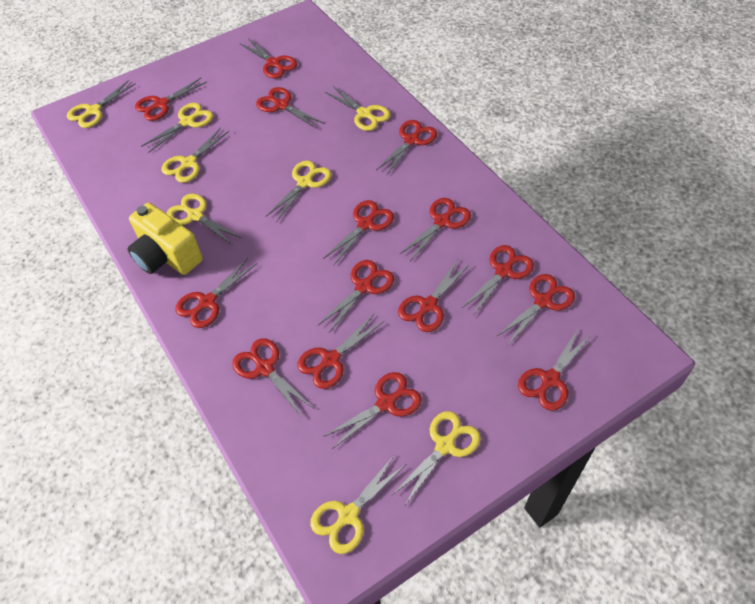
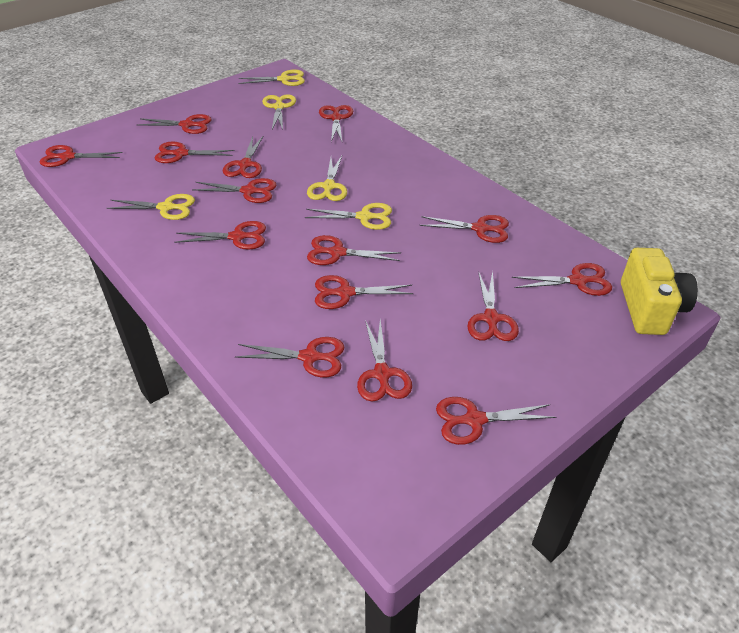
yellow scissors: 8 -> 5

